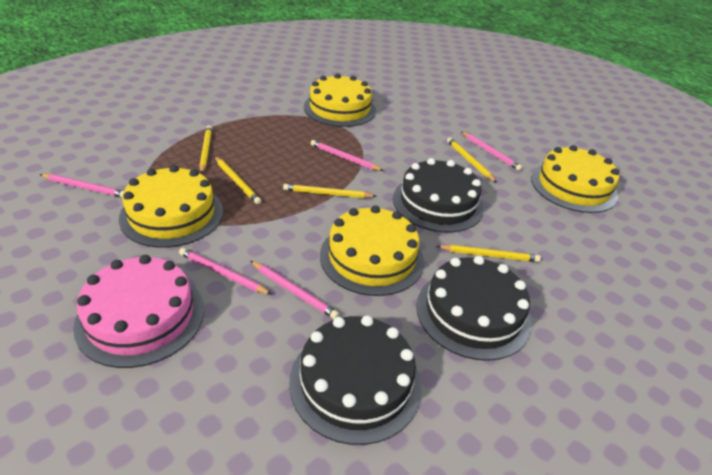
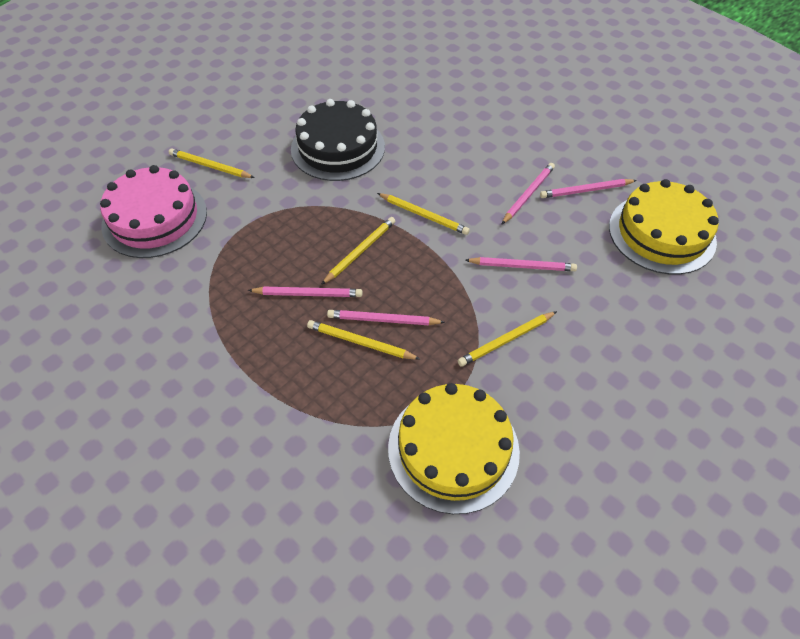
black cake: 3 -> 1
yellow cake: 4 -> 2

